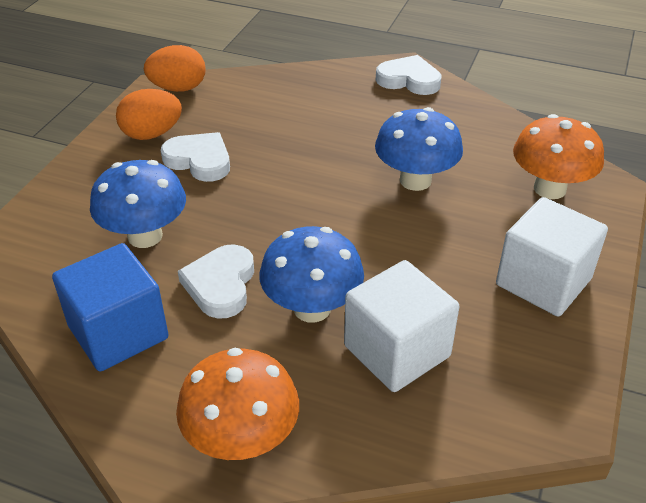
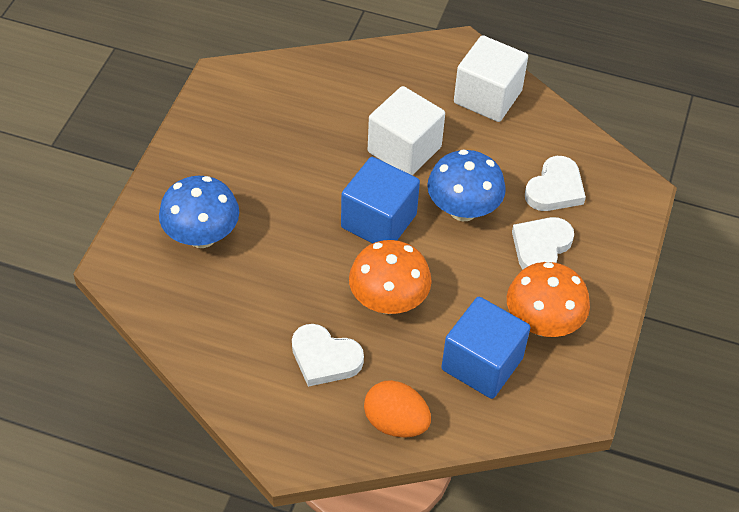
blue cube: 1 -> 2
blue mushroom: 3 -> 2
orange egg: 2 -> 1

